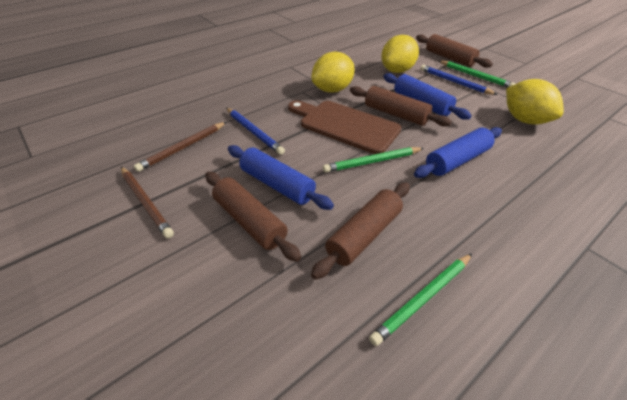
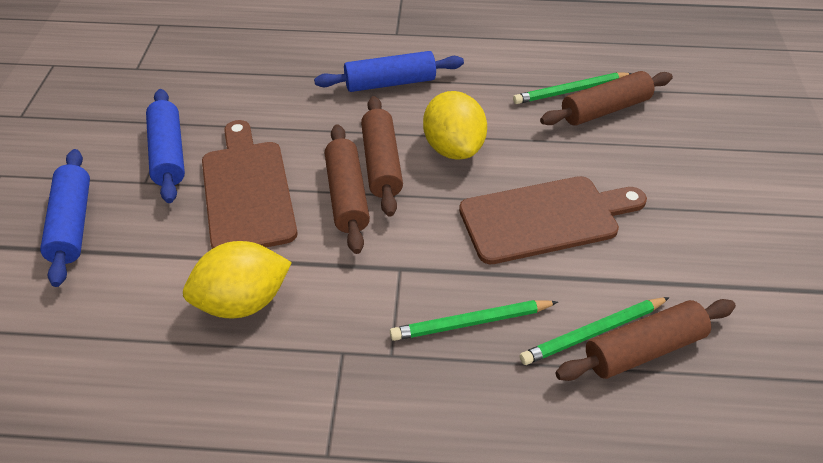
blue pencil: 2 -> 0
brown cutting board: 1 -> 2
brown pencil: 2 -> 0
yellow lemon: 3 -> 2

